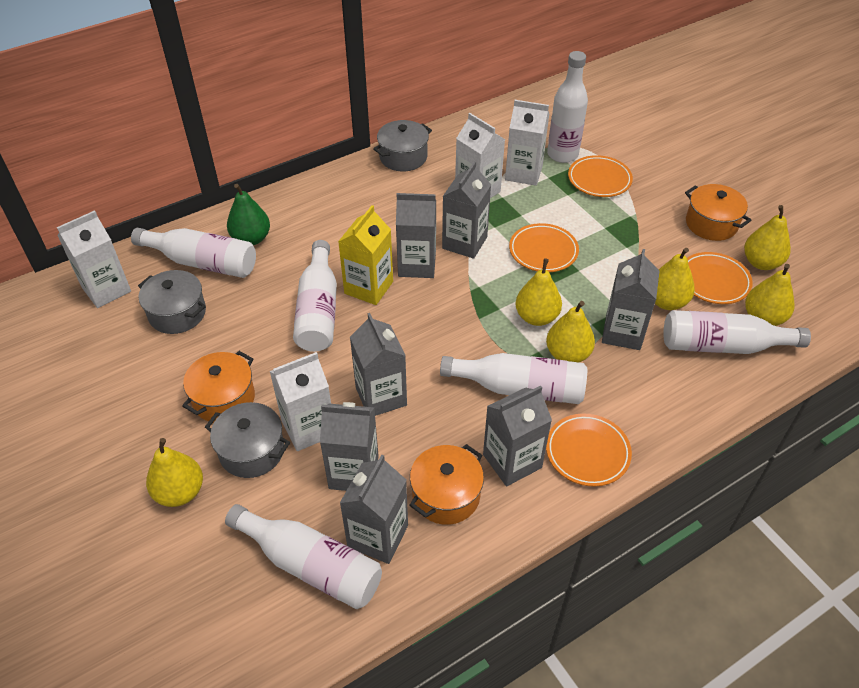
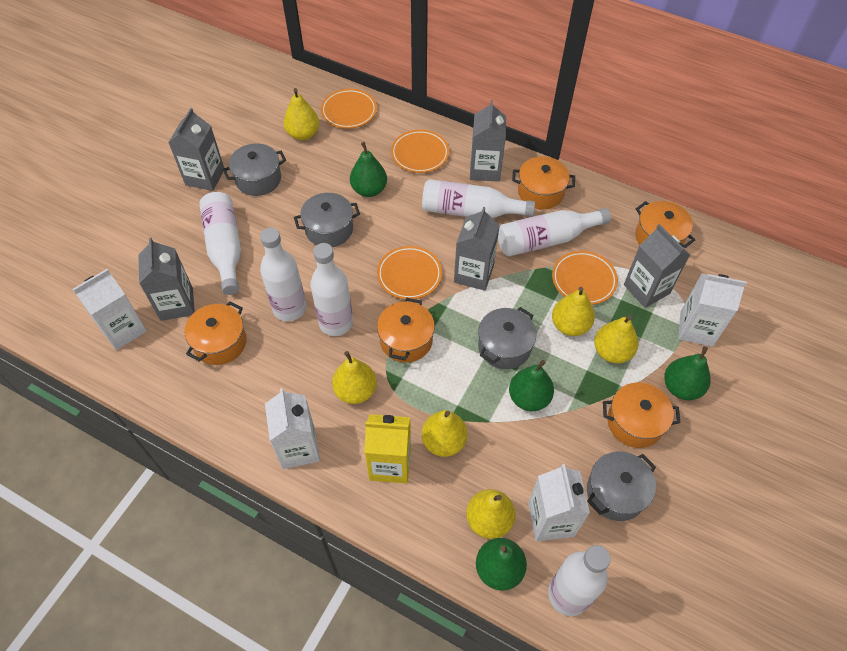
green pear: 1 -> 4
grey carton: 7 -> 5
grey pot: 3 -> 4
orange pot: 3 -> 5

